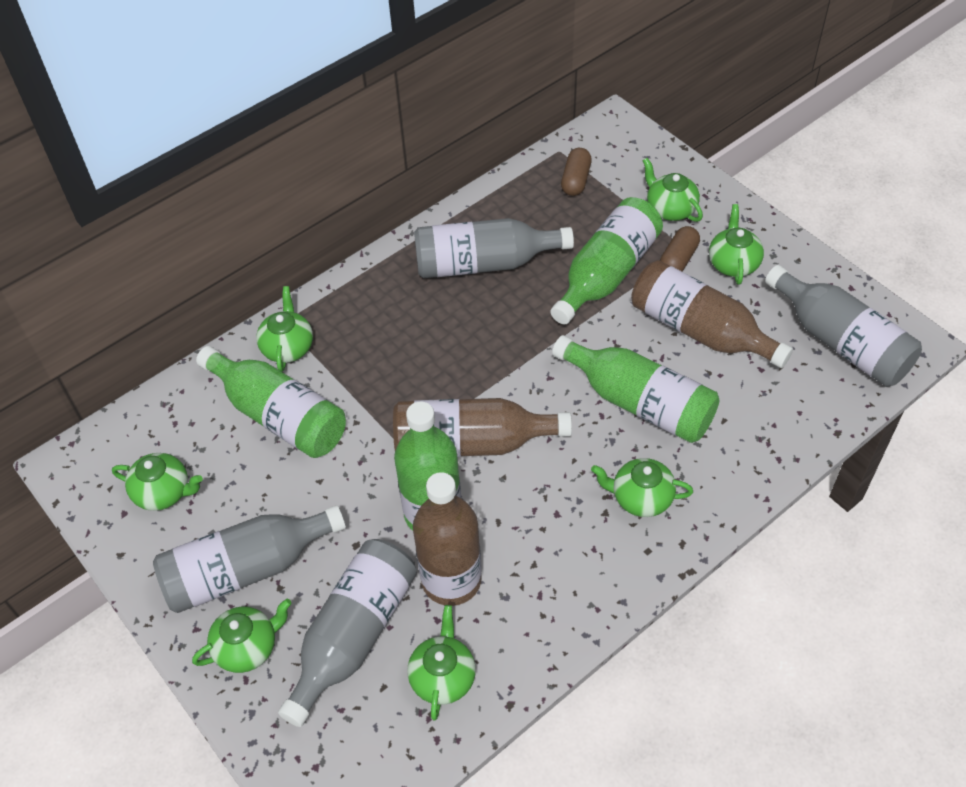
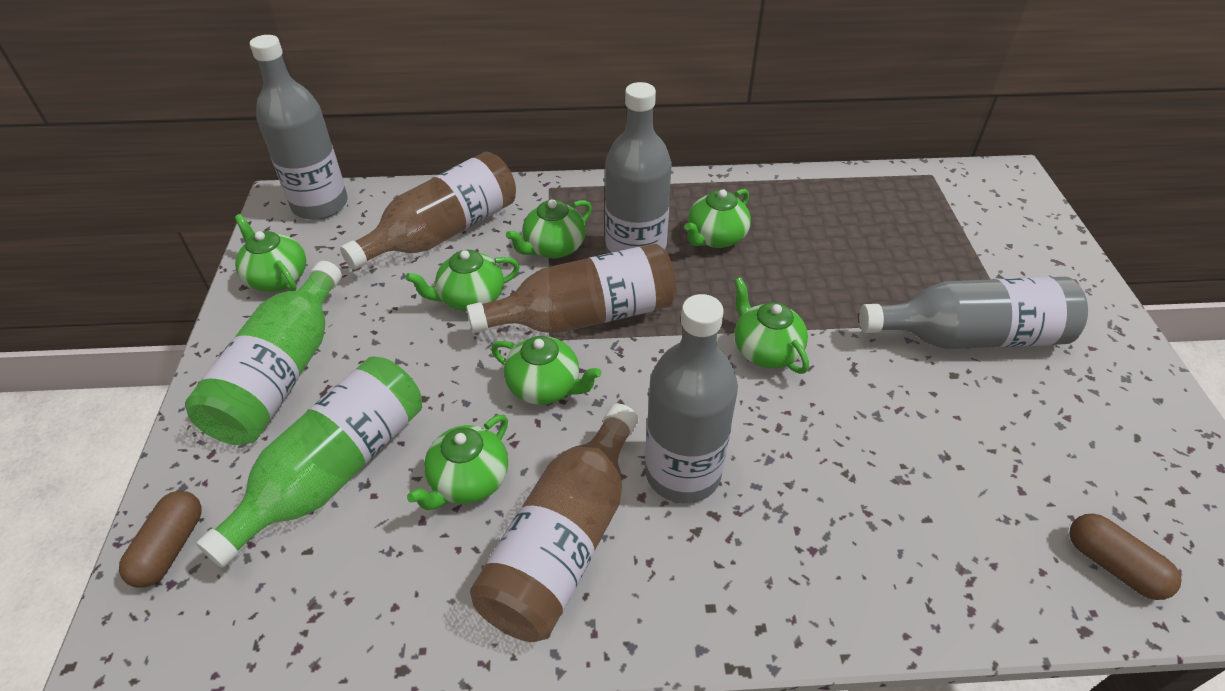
green bottle: 4 -> 2

